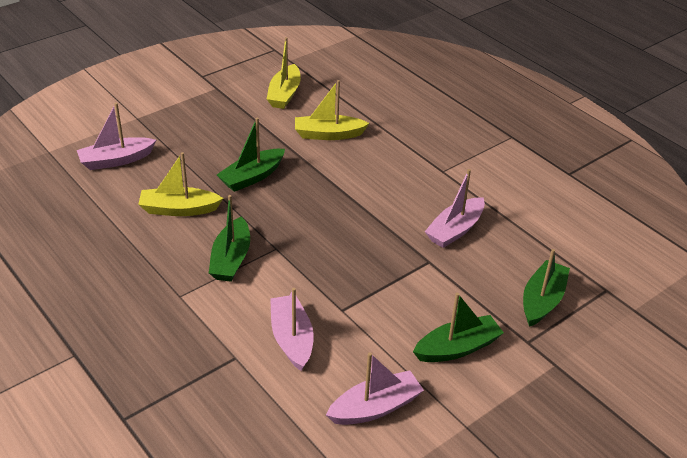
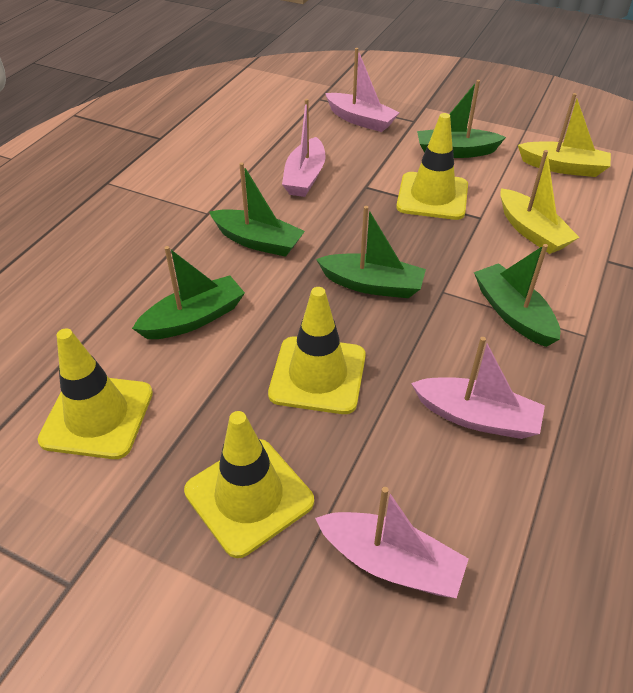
green boat: 4 -> 5
yellow boat: 3 -> 2
yellow traffic cone: 0 -> 4

